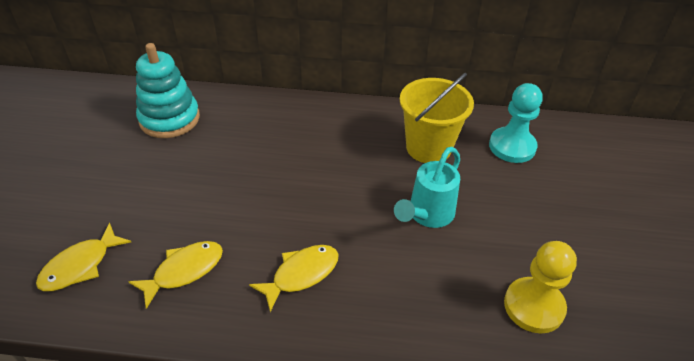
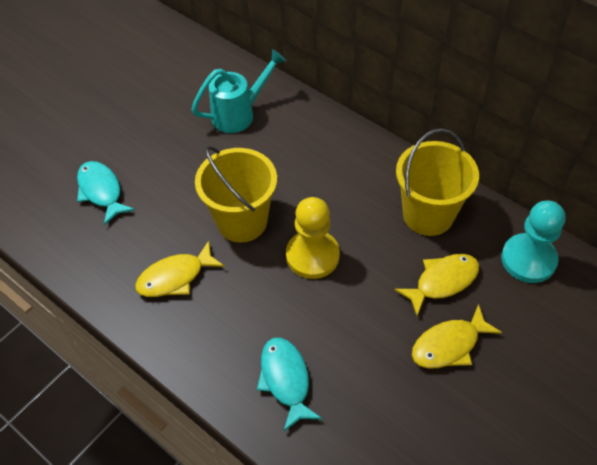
turquoise fish: 0 -> 2
turquoise stacking toy: 1 -> 0
yellow bucket: 1 -> 2

